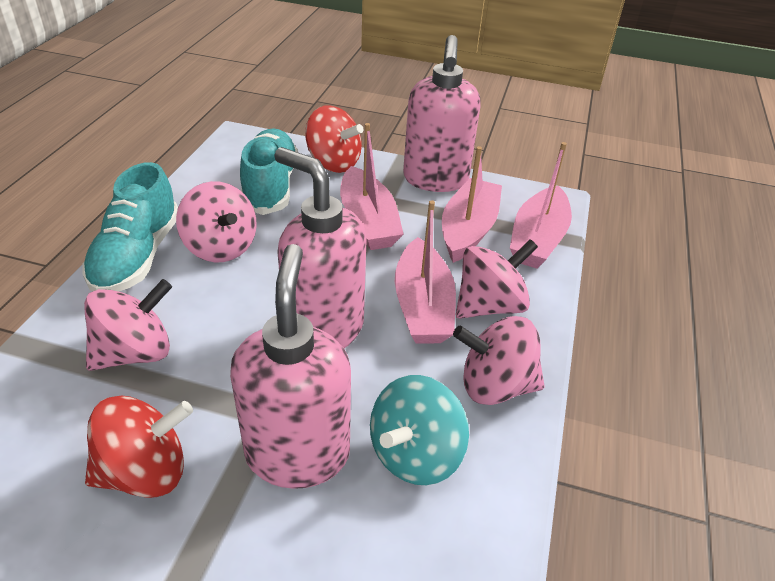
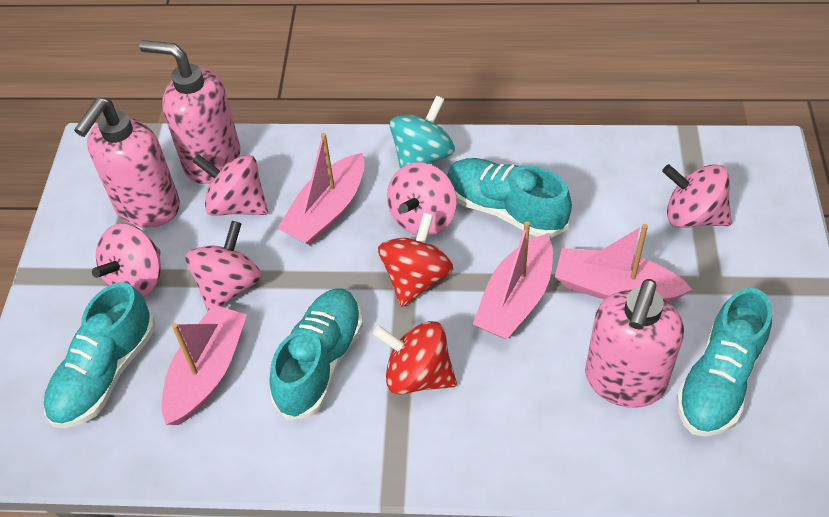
pink spinning top: 4 -> 5
turquoise shoe: 2 -> 4

